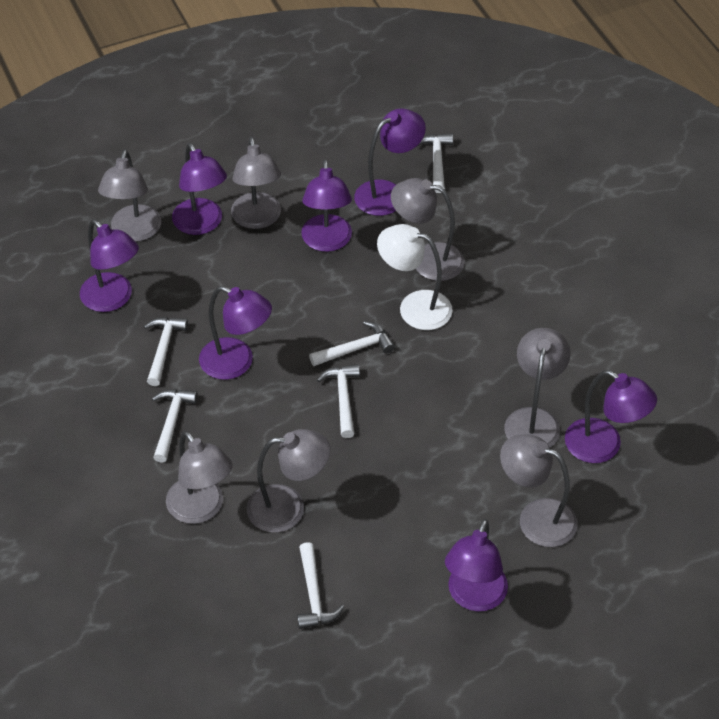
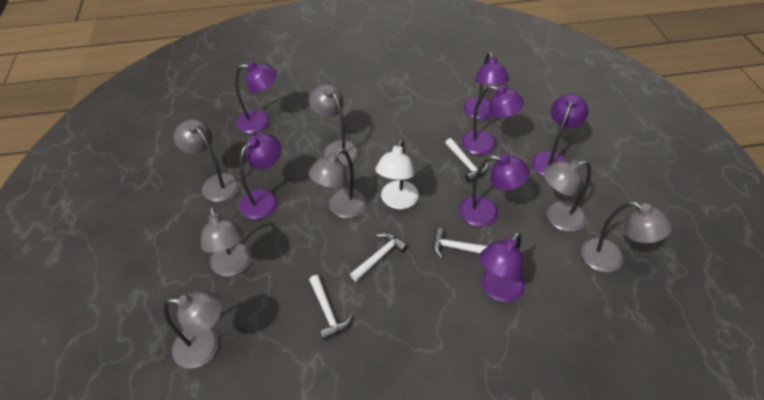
white hammer: 6 -> 4

